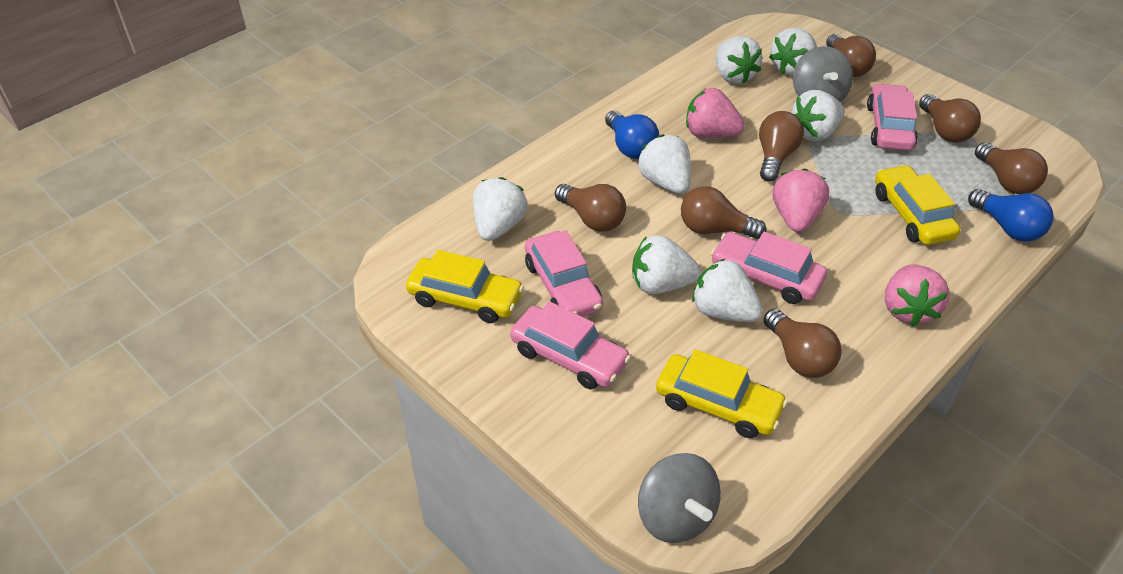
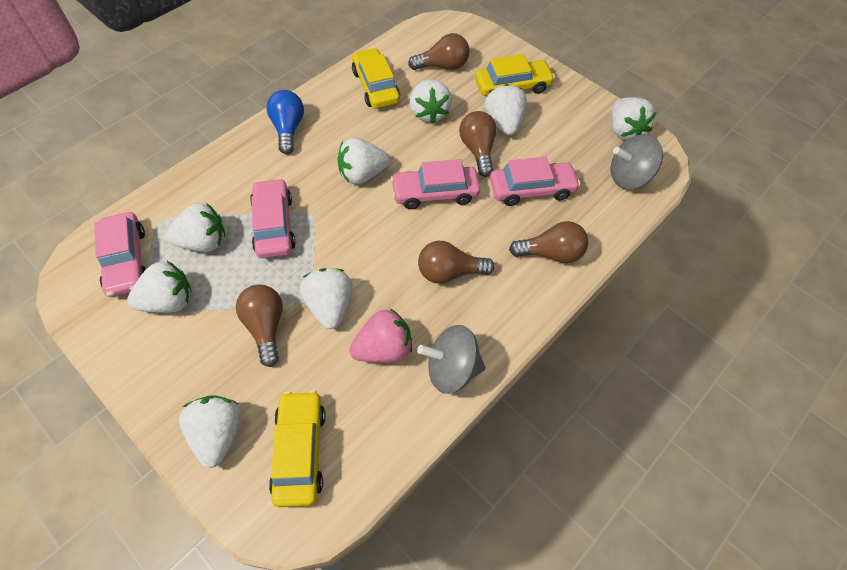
blue light bulb: 2 -> 1
brown light bulb: 7 -> 5
pink strawberry: 3 -> 1
white strawberry: 7 -> 8

